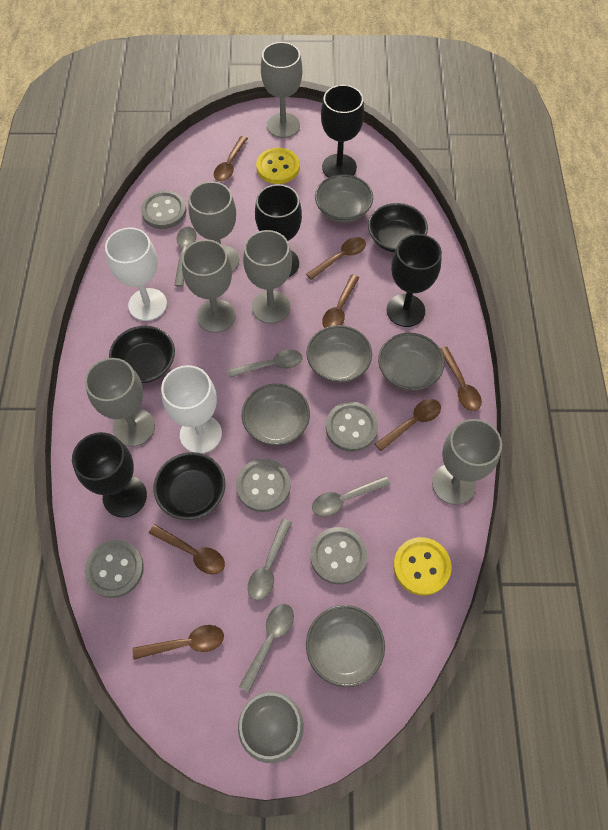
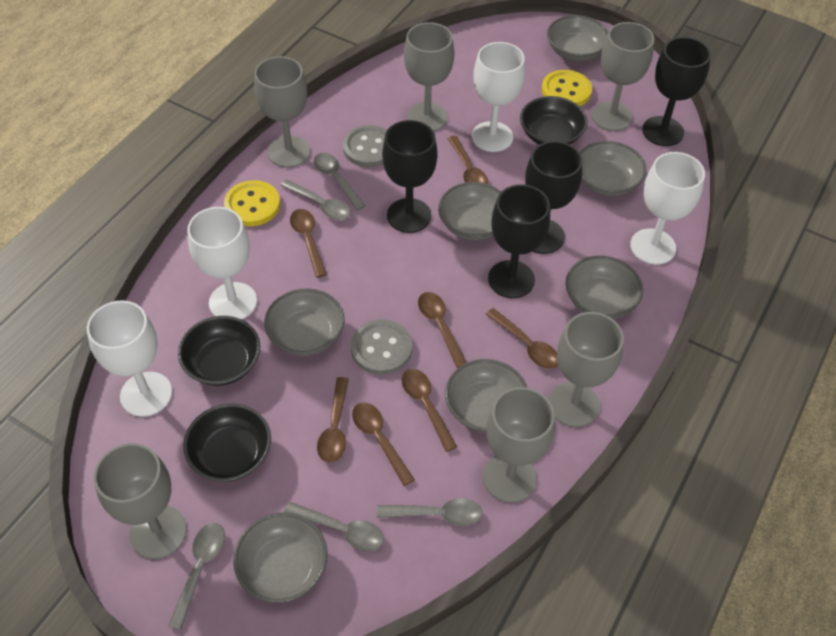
grey bowl: 5 -> 7
grey button: 5 -> 2
grey goblet: 7 -> 6
white goblet: 2 -> 4

